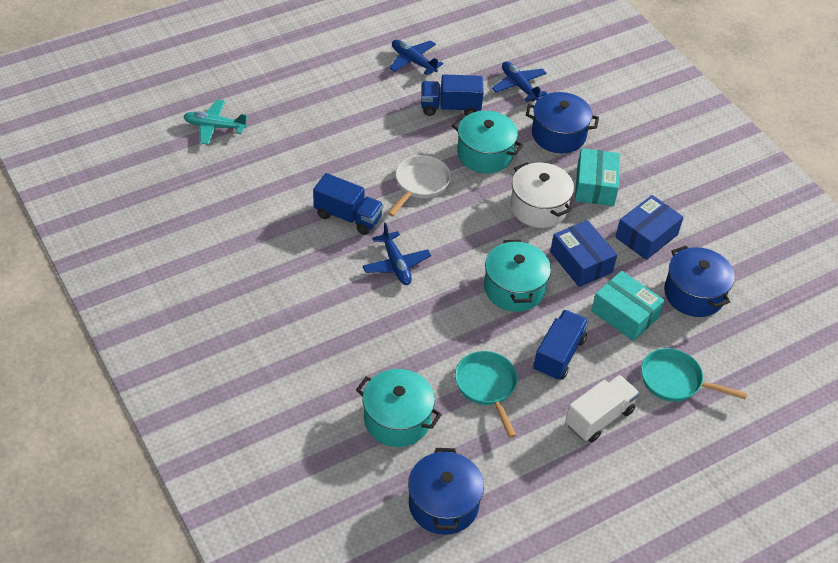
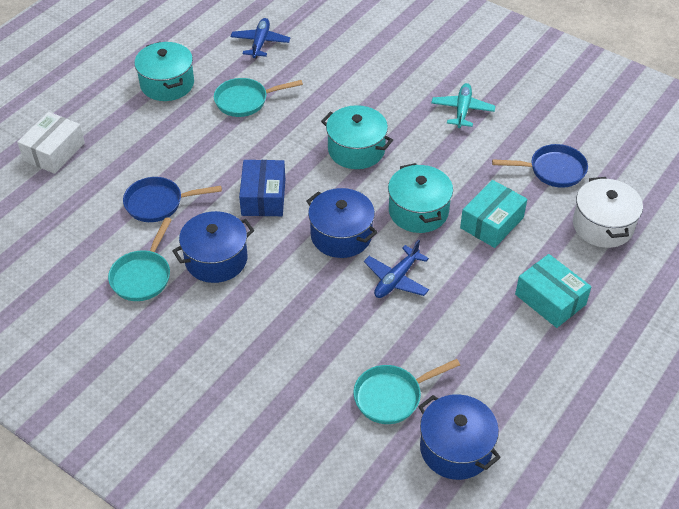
blue box: 2 -> 1
blue pan: 0 -> 2
blue plane: 3 -> 2
blue truck: 3 -> 0
turquoise pan: 2 -> 3
white box: 0 -> 1
white pan: 1 -> 0
white truck: 1 -> 0

